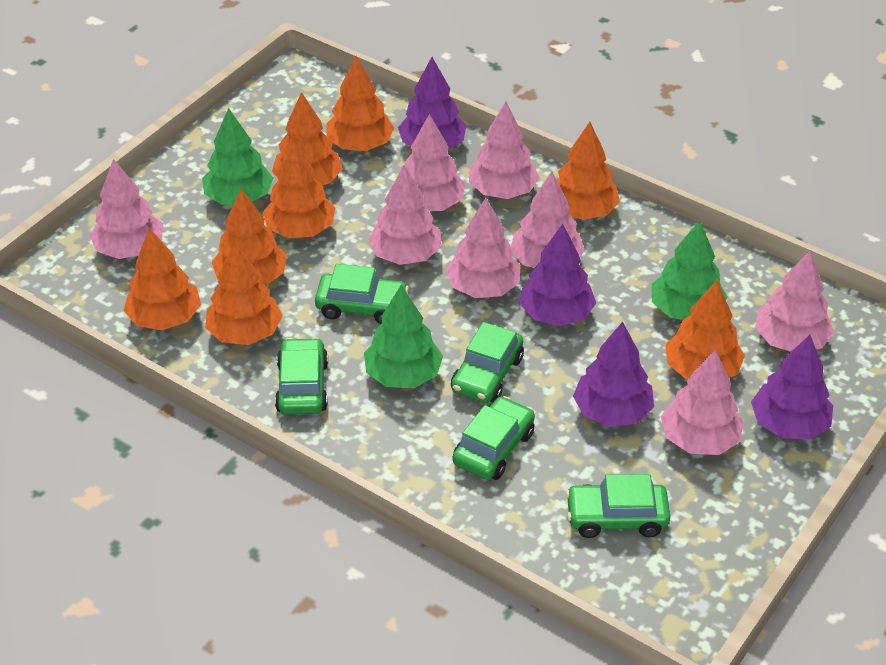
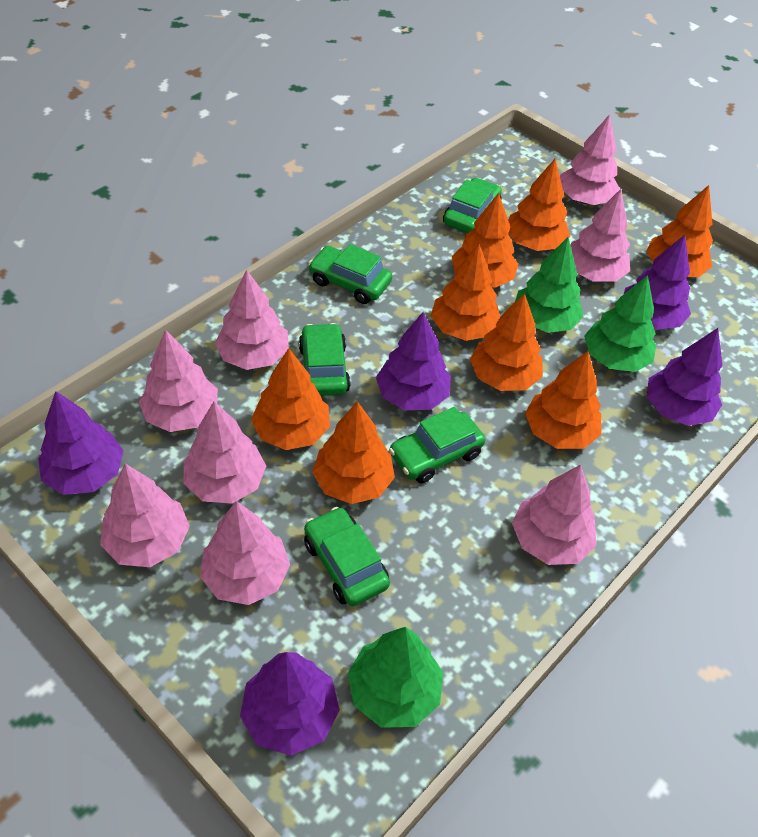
purple tree: 4 -> 5

